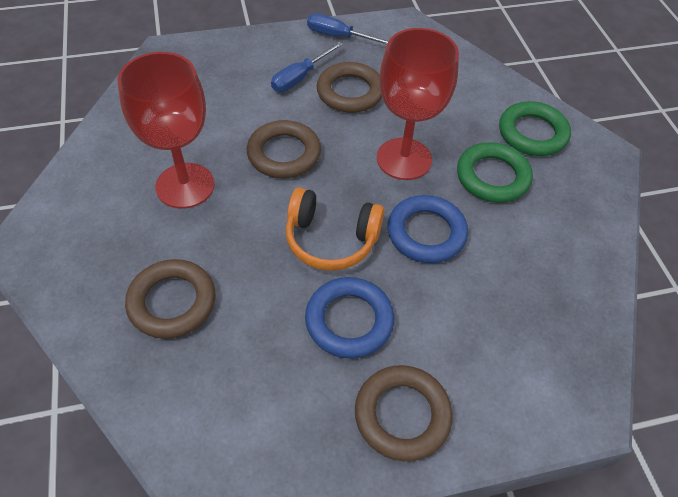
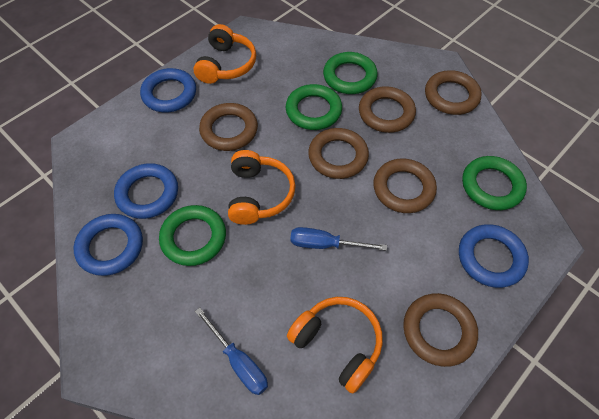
blue ring: 2 -> 4
brown ring: 4 -> 6
green ring: 2 -> 4
orange headphones: 1 -> 3
red goblet: 2 -> 0

